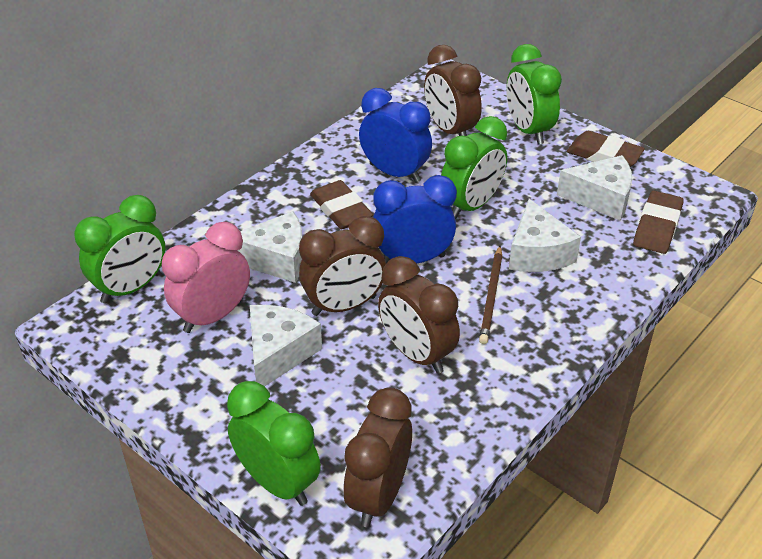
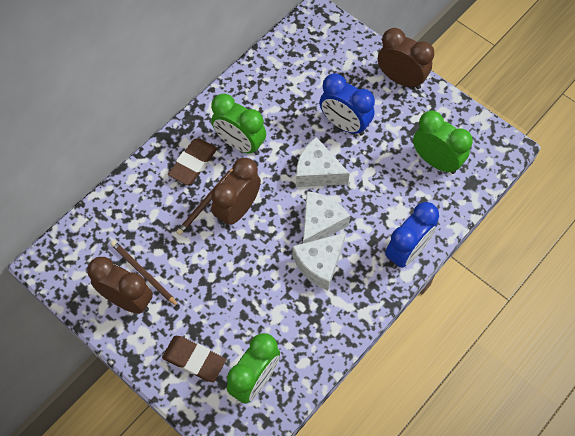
brown clock: 4 -> 3
brown eraser: 3 -> 2
brown pencil: 1 -> 2
green clock: 4 -> 3
pink clock: 1 -> 0
white cheese: 4 -> 3

